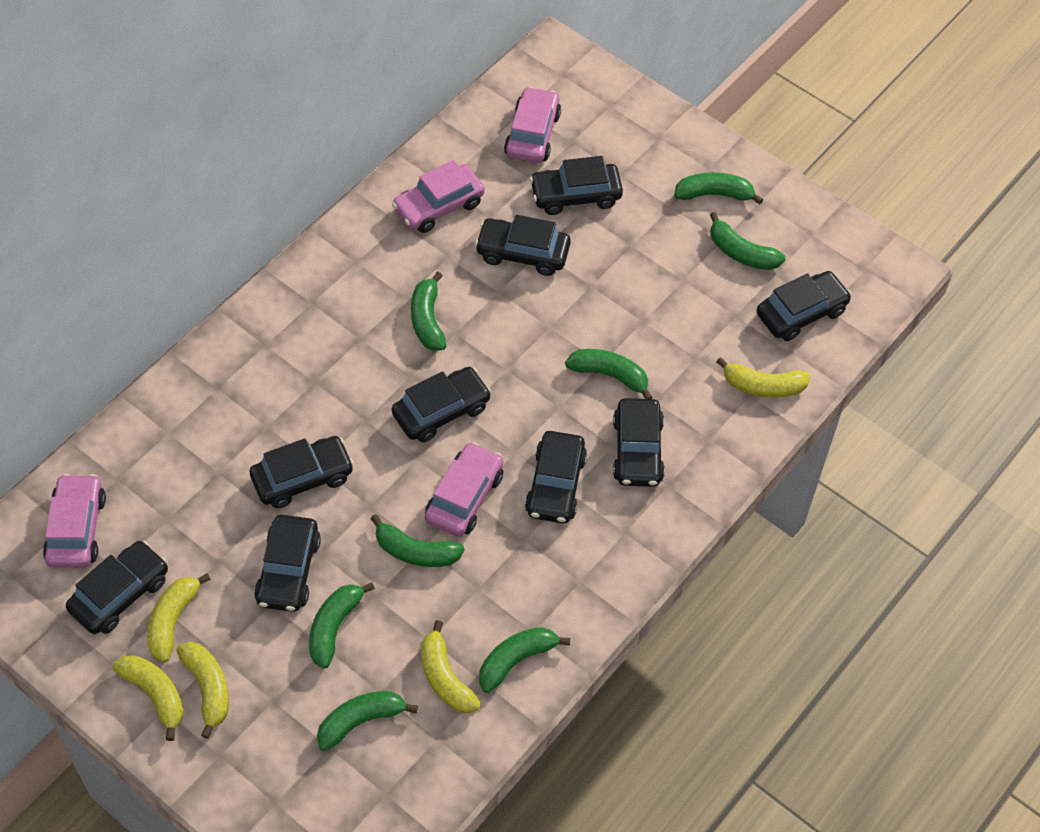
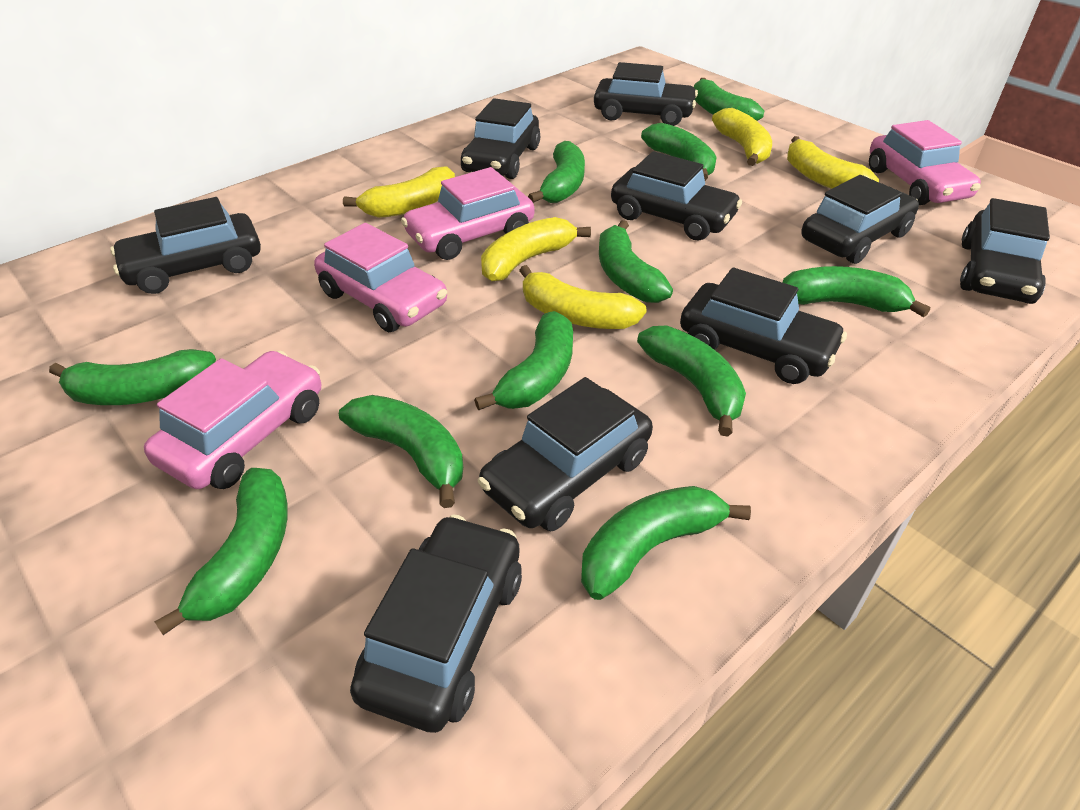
green banana: 8 -> 11

